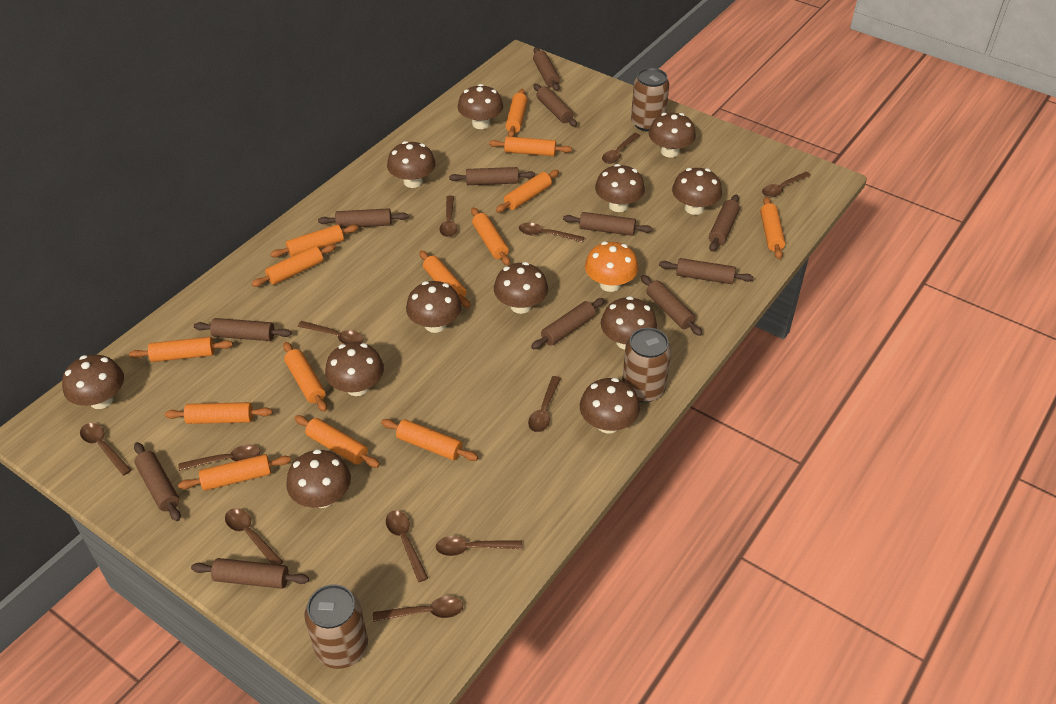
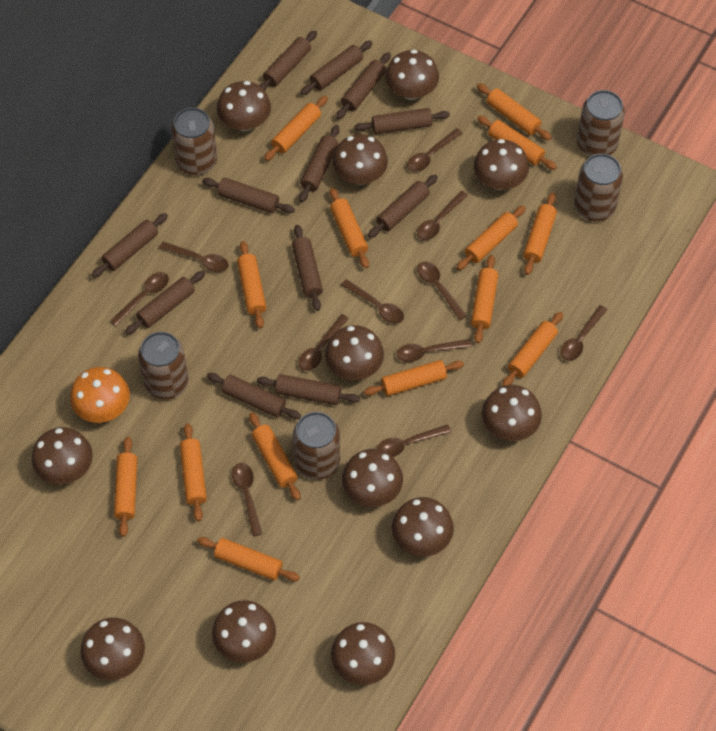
brown can: 3 -> 5
brown spoon: 12 -> 11

